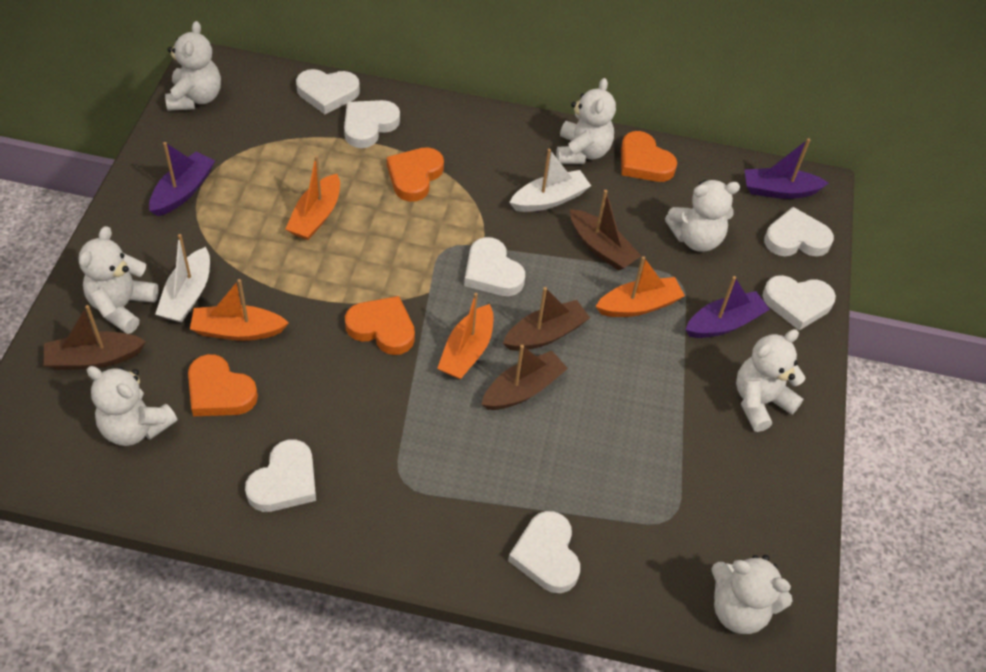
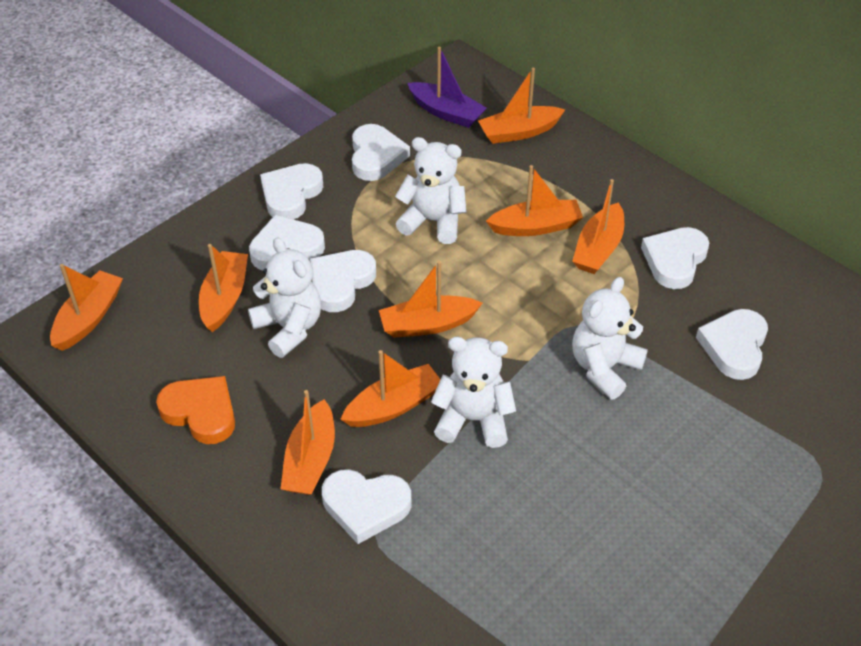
brown boat: 4 -> 0
orange boat: 4 -> 8
orange heart: 4 -> 1
purple boat: 3 -> 1
white boat: 2 -> 0
white teddy bear: 7 -> 4

